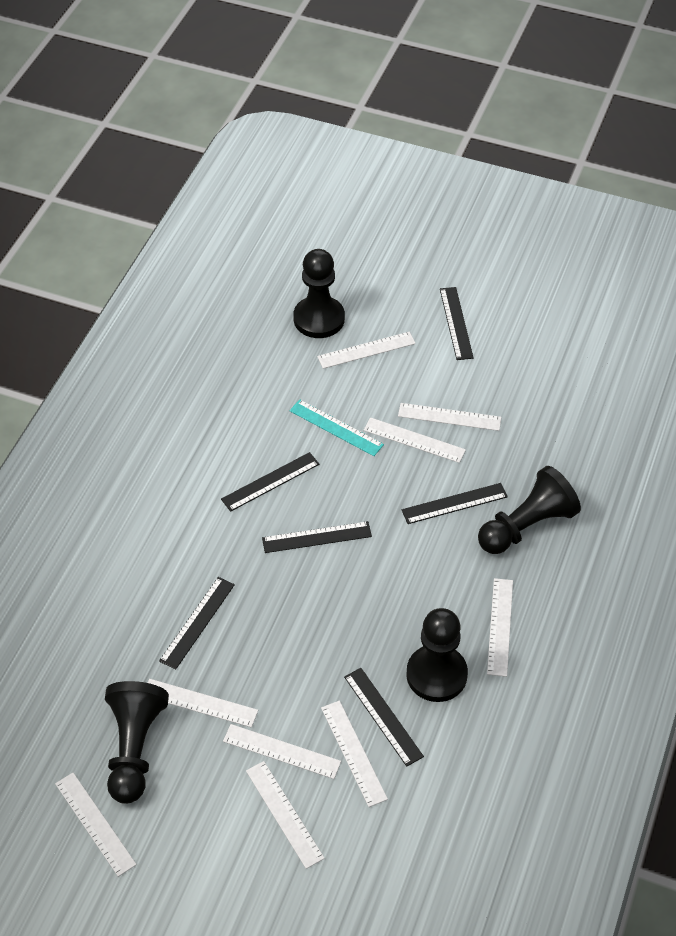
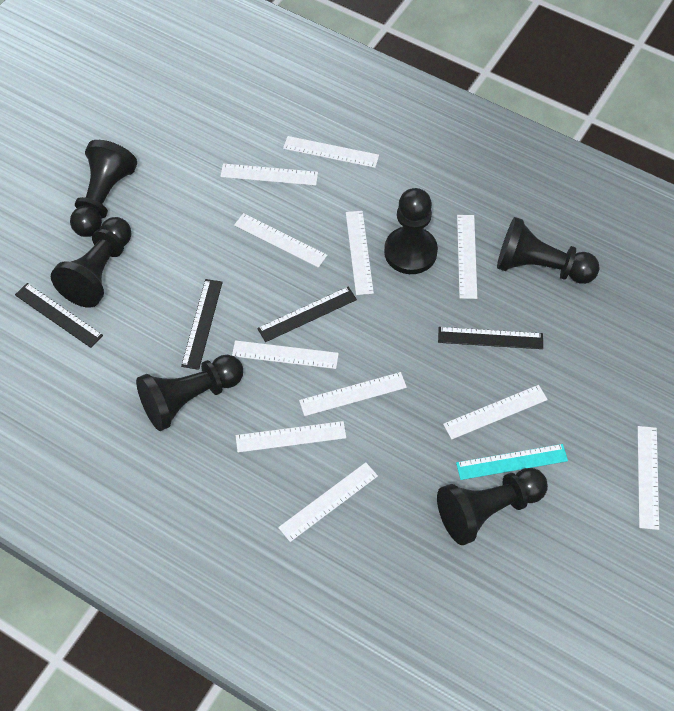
black pawn: 4 -> 6
black ruler: 6 -> 4
white ruler: 9 -> 11

